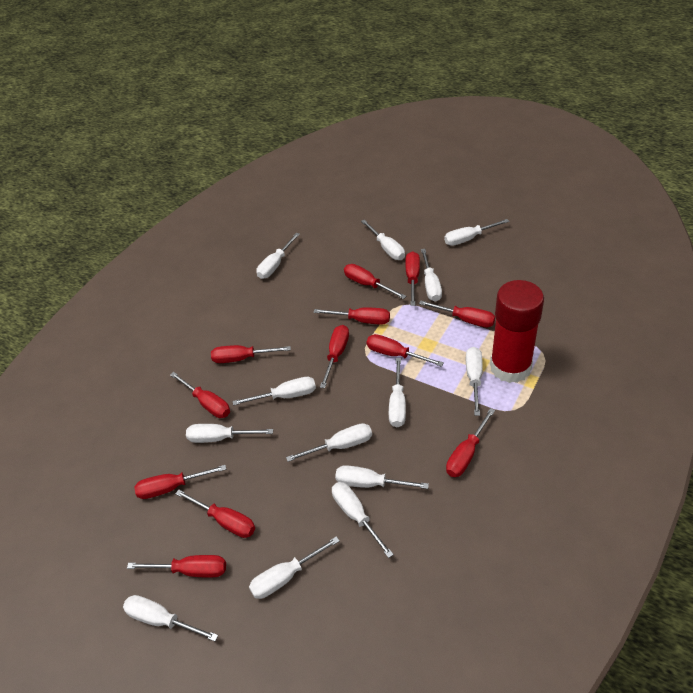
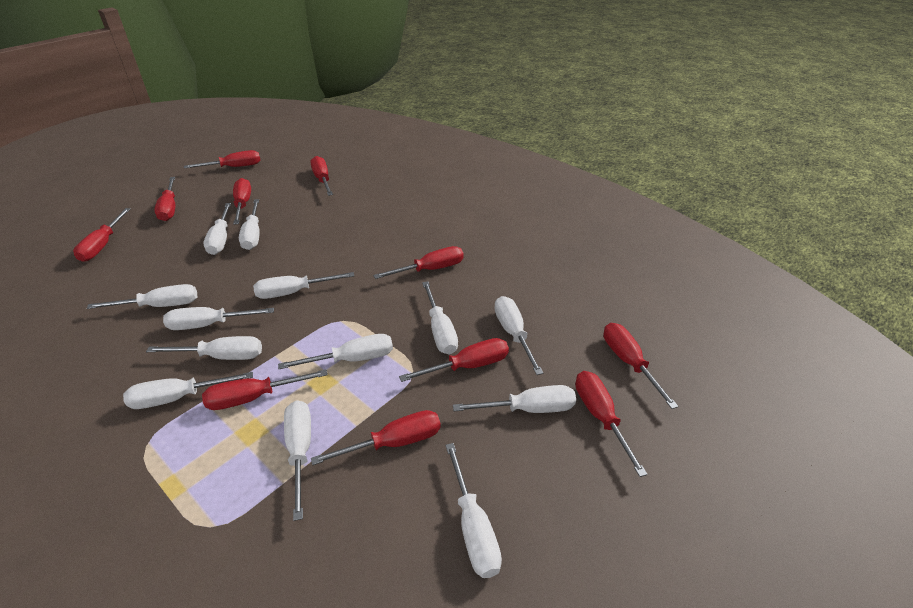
red glue stick: 1 -> 0
red screwdriver: 12 -> 11

